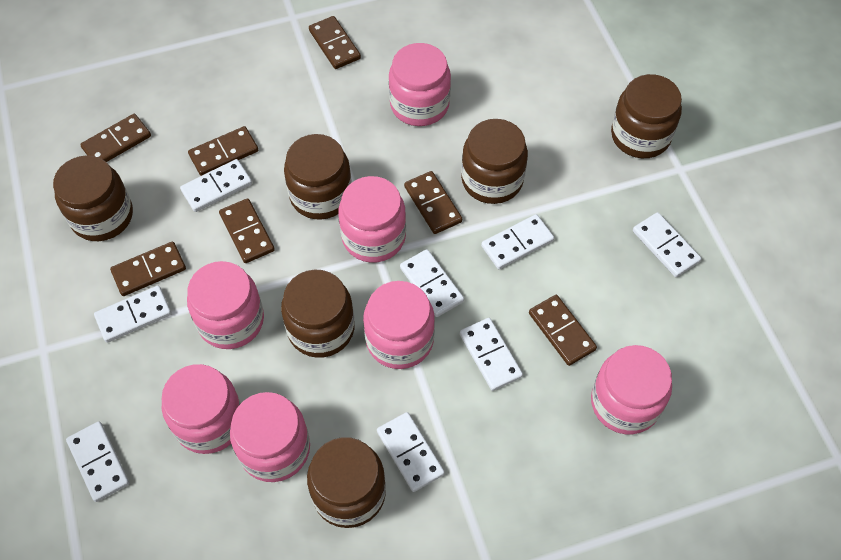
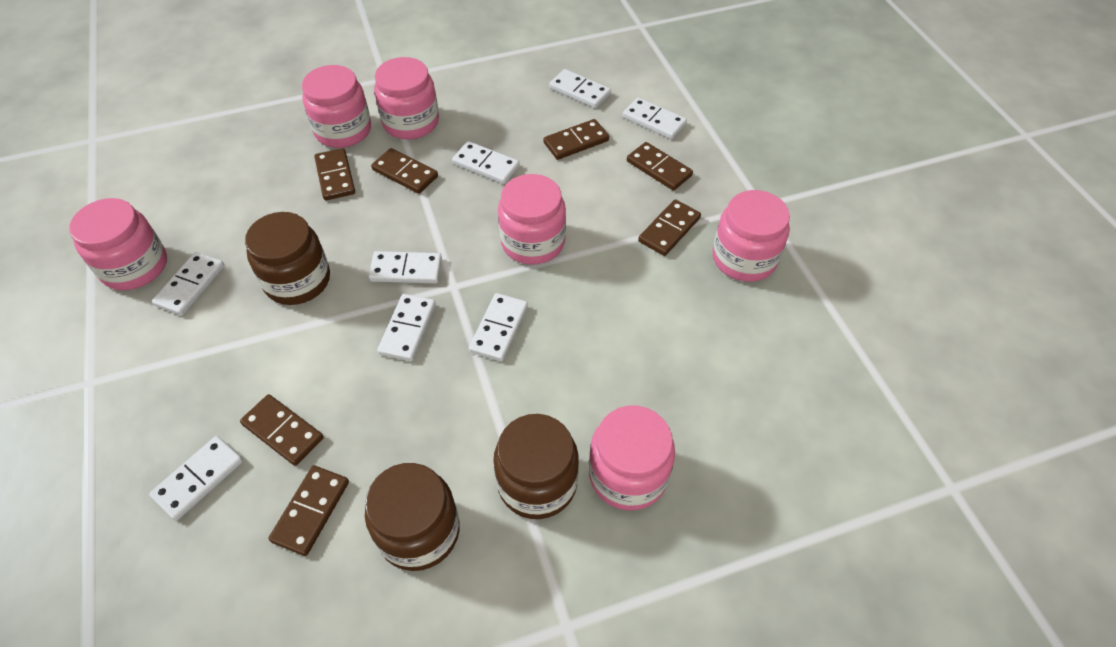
brown jar: 6 -> 3
pink jar: 7 -> 6

